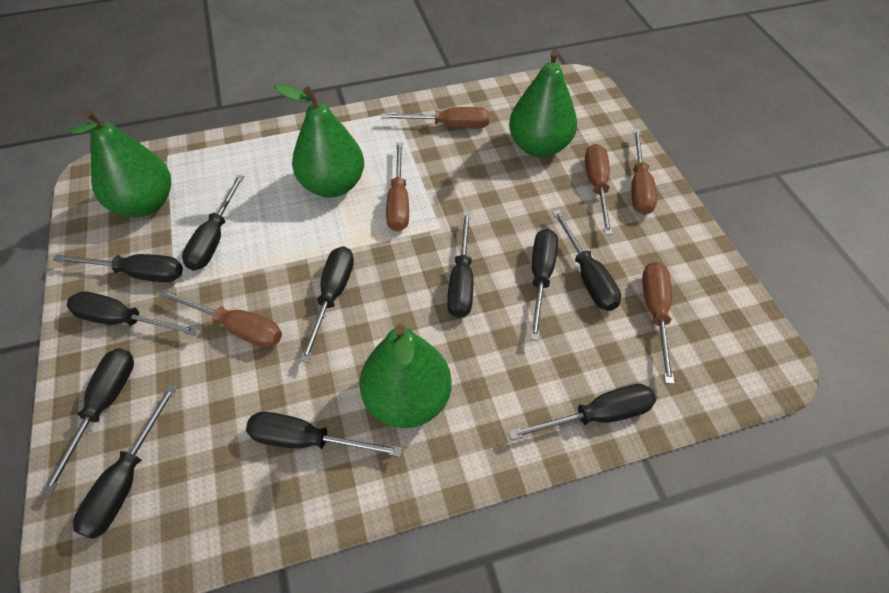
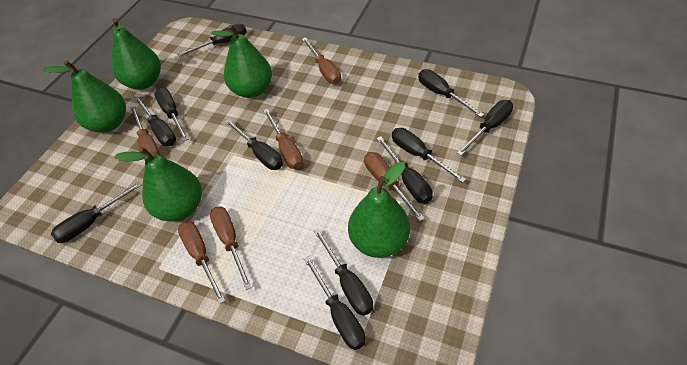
green pear: 4 -> 5

